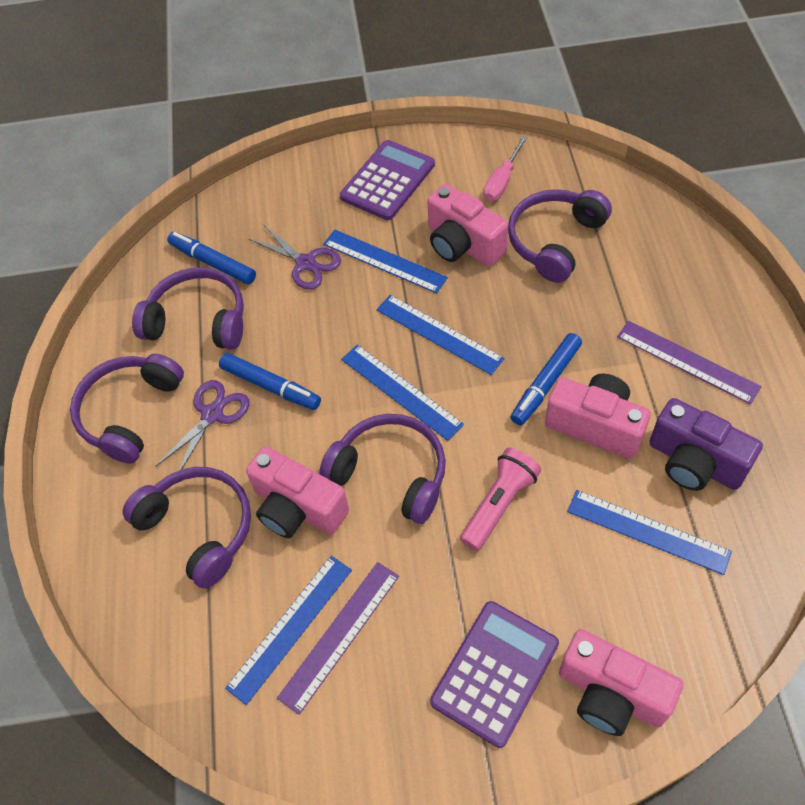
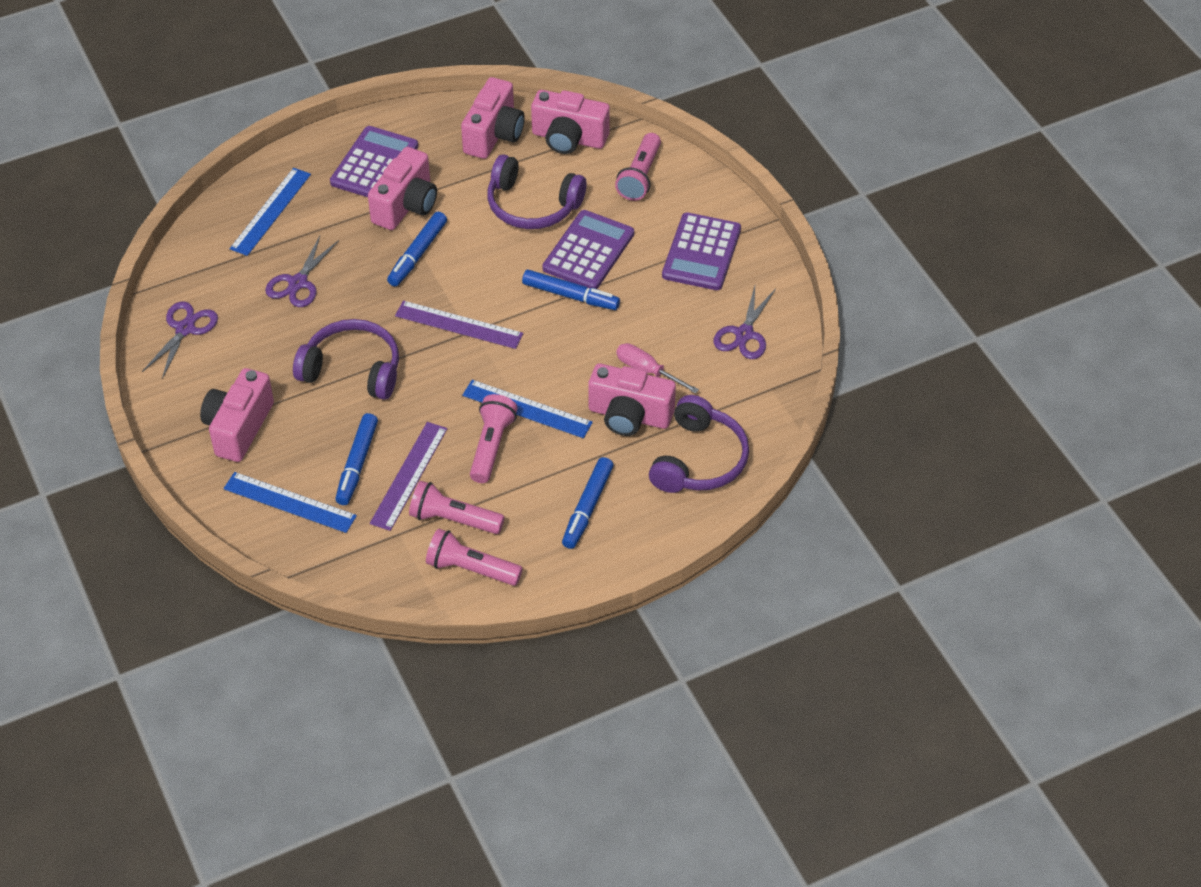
blue marker: 3 -> 4
blue ruler: 5 -> 3
pink camera: 4 -> 5
pink flashlight: 1 -> 4
purple calculator: 2 -> 3
purple camera: 1 -> 0
purple headphones: 5 -> 3
purple scissors: 2 -> 3

